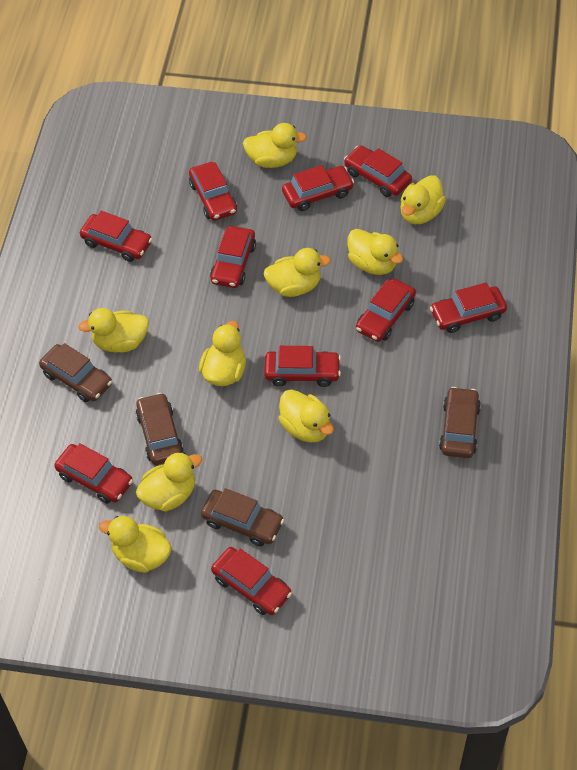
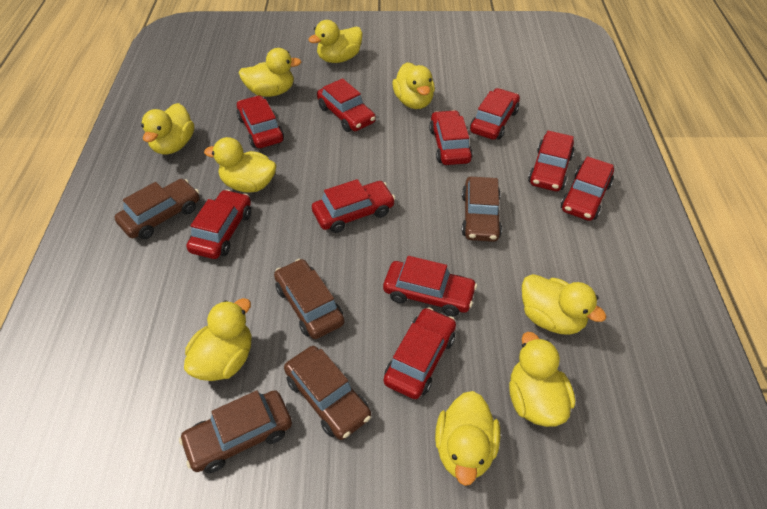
brown car: 4 -> 5

